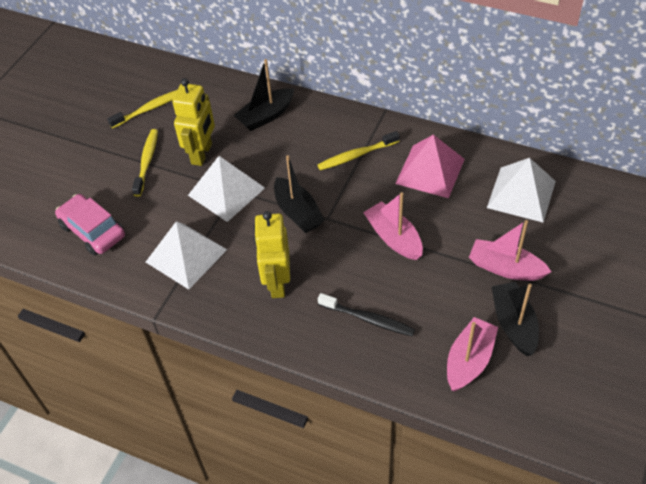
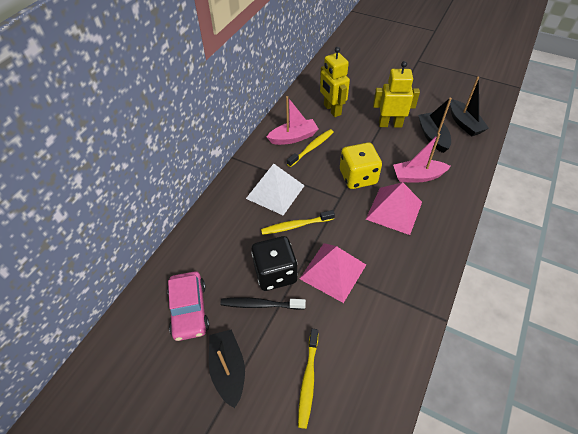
black dice: 0 -> 1
pink boat: 3 -> 2
pink pyramid: 1 -> 2
white pyramid: 3 -> 1
yellow dice: 0 -> 1

